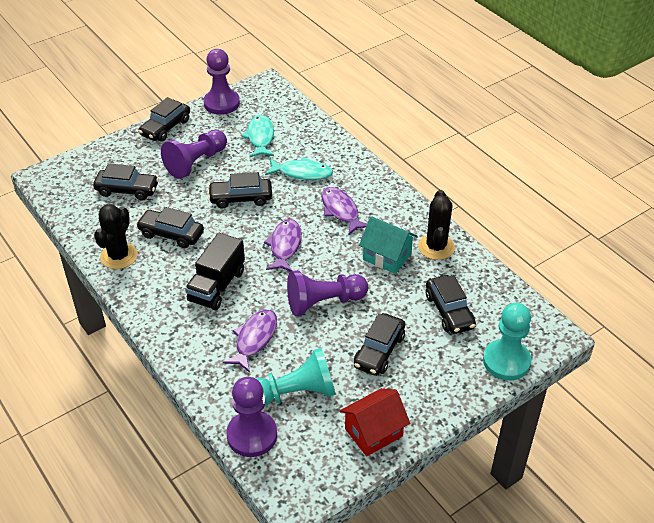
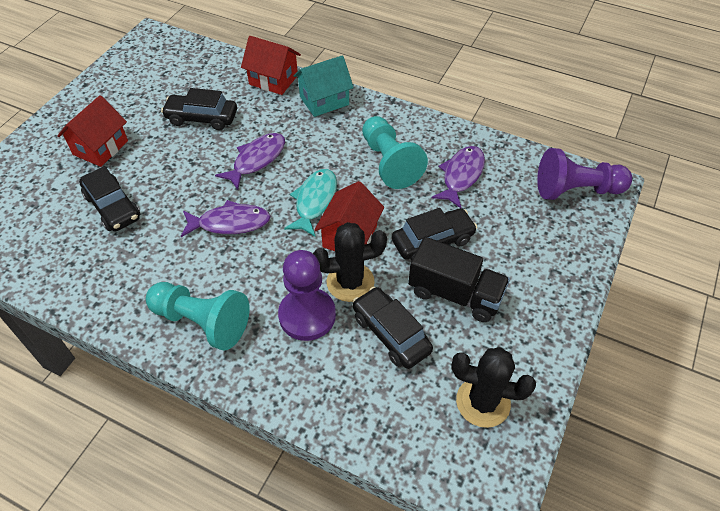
black car: 6 -> 4
purple pawn: 4 -> 2
red house: 1 -> 3
turquoise fish: 2 -> 1

